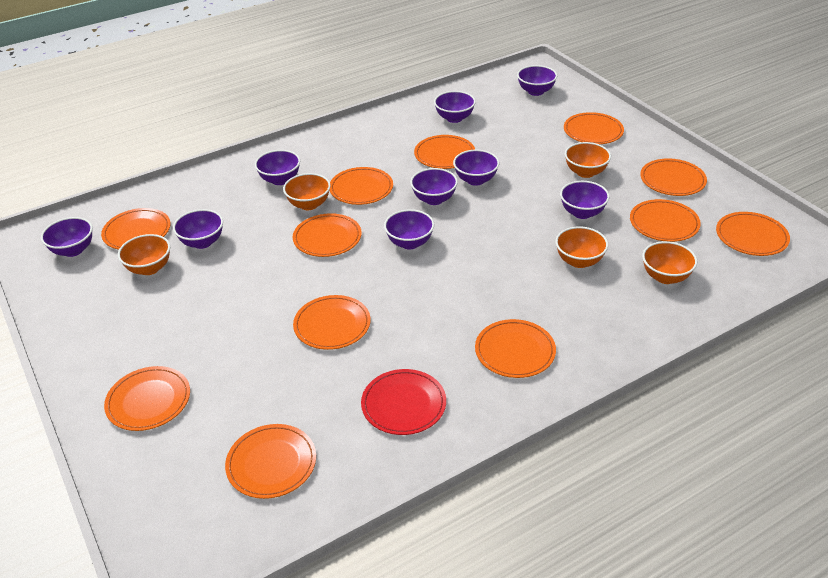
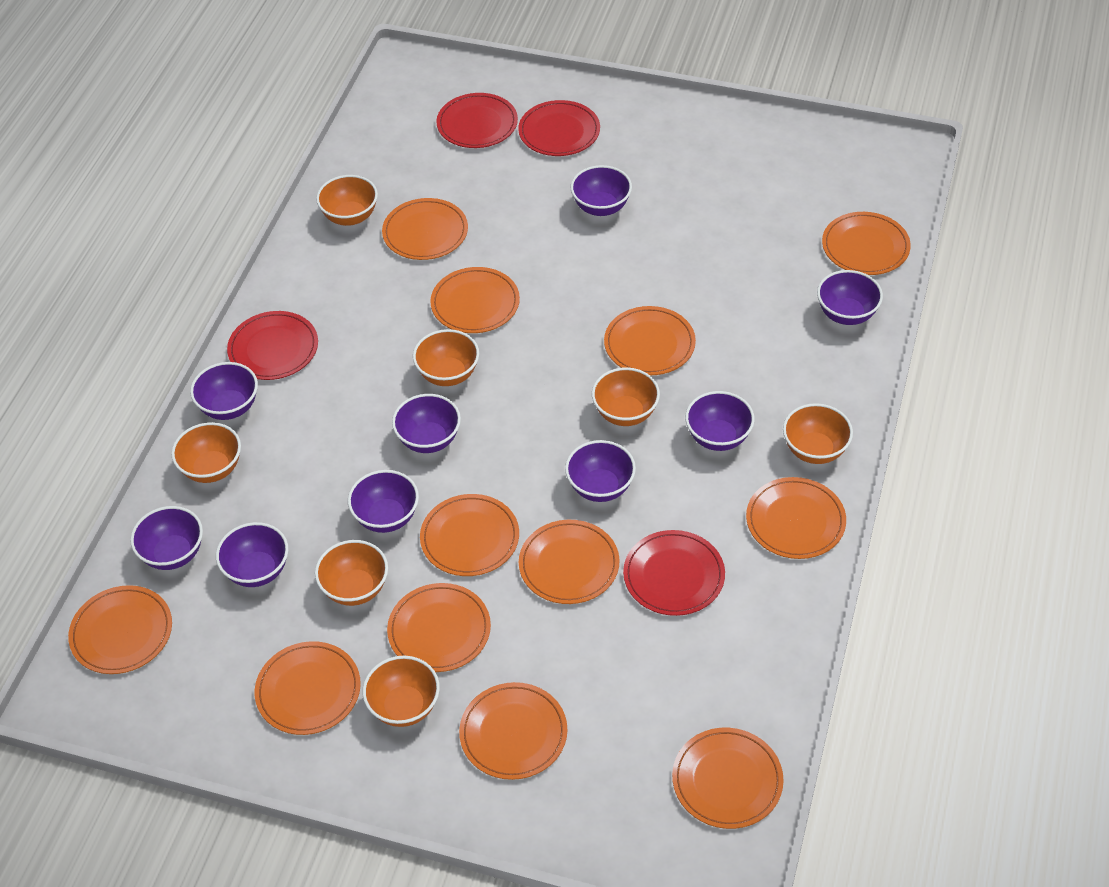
orange bowl: 5 -> 7
red plate: 1 -> 4

